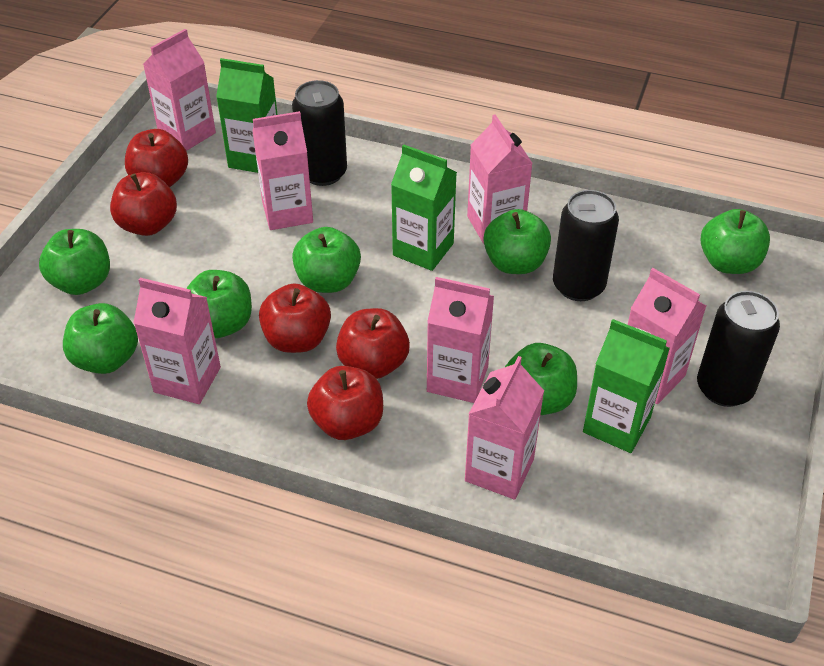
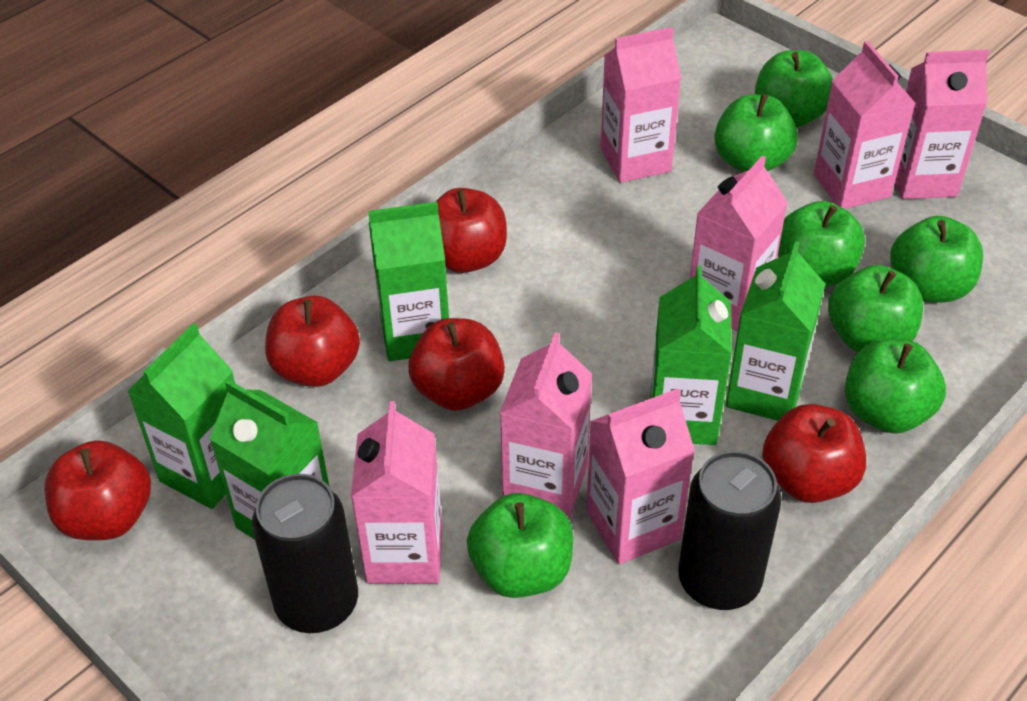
black can: 3 -> 2
green carton: 3 -> 5

